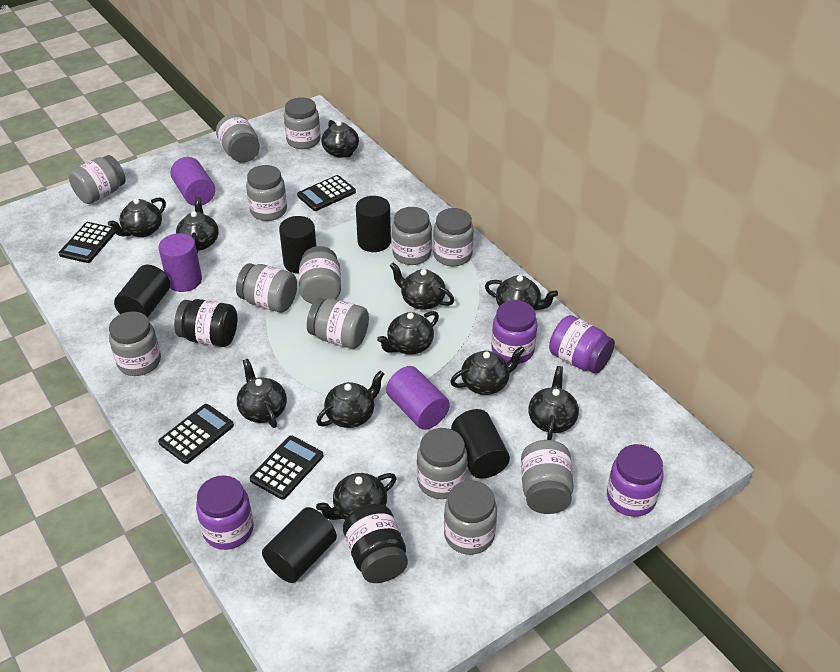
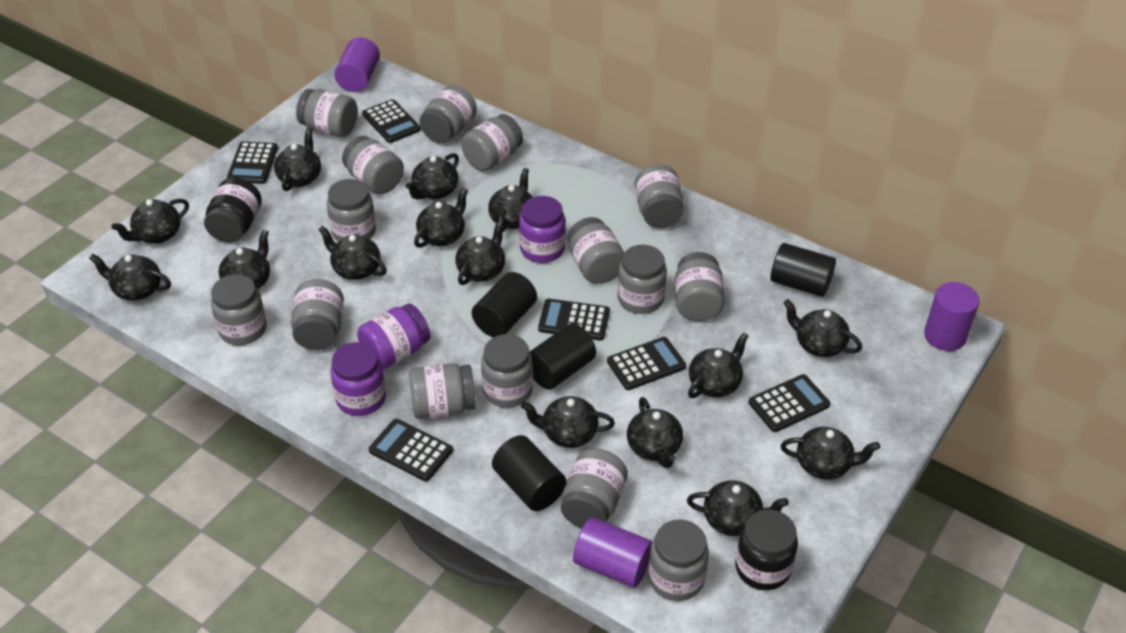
black calculator: 4 -> 6
black cylinder: 5 -> 4
black teapot: 11 -> 15
grey jar: 13 -> 15
purple jar: 4 -> 3

